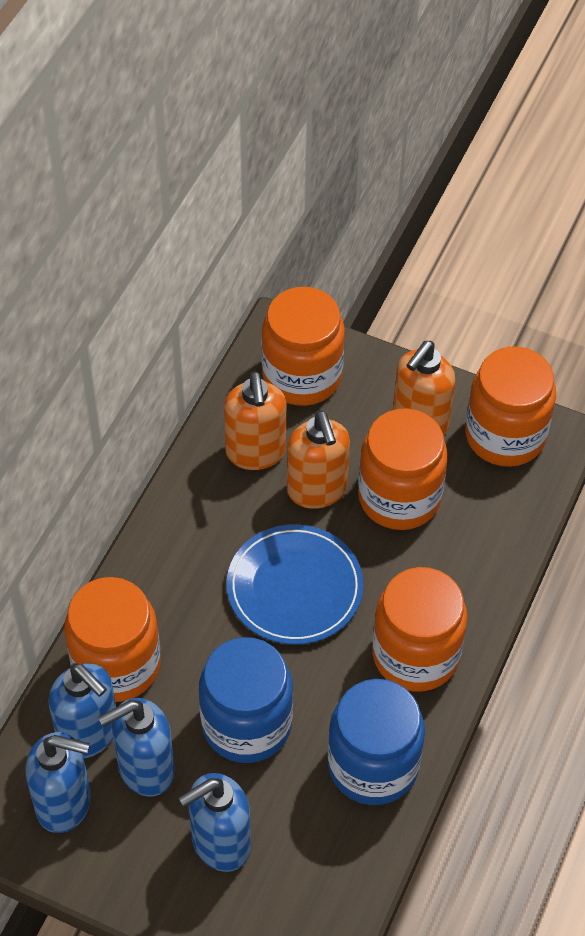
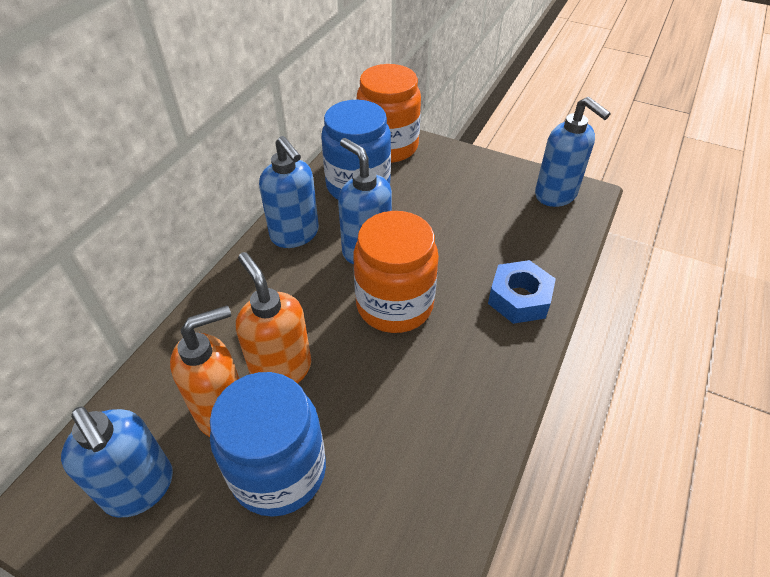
blue nut: 0 -> 1
blue plate: 1 -> 0
orange jar: 5 -> 2
orange soap dispenser: 3 -> 2

